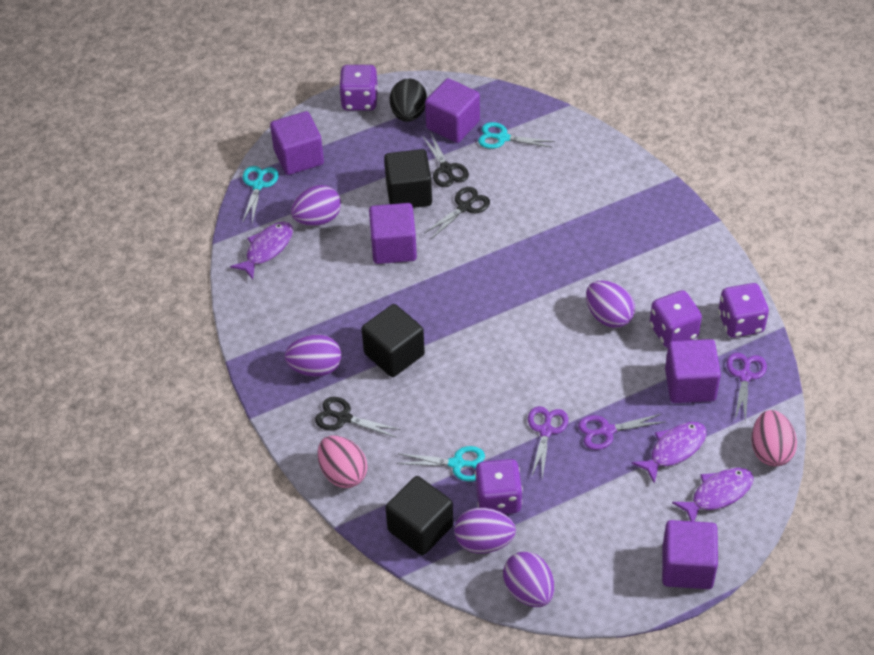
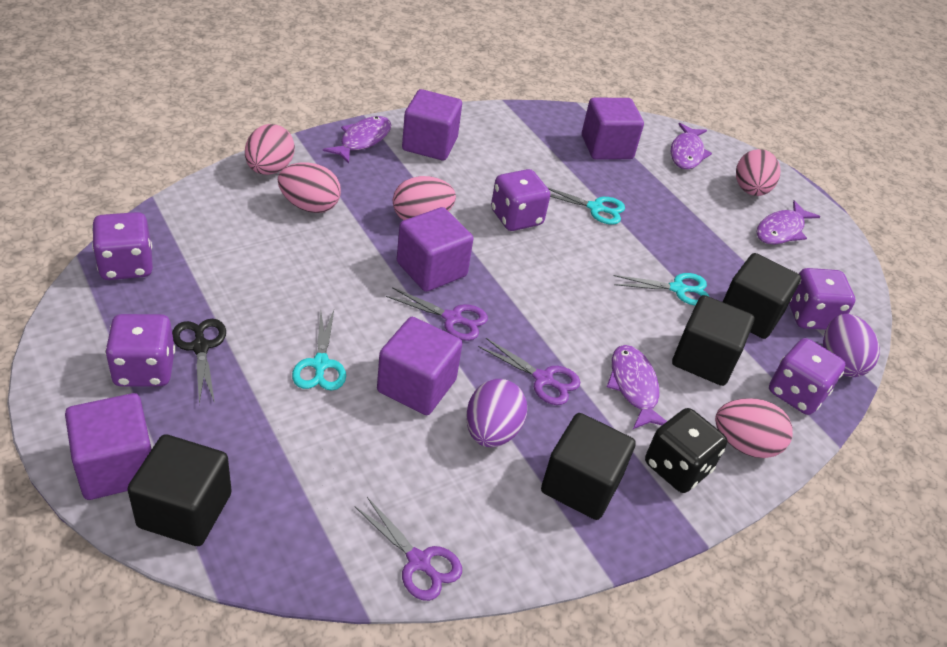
black cube: 3 -> 4
black dice: 0 -> 1
black egg: 1 -> 0
black scissors: 3 -> 1
pink egg: 2 -> 5
purple dice: 4 -> 5
purple egg: 5 -> 2
purple fish: 3 -> 4

